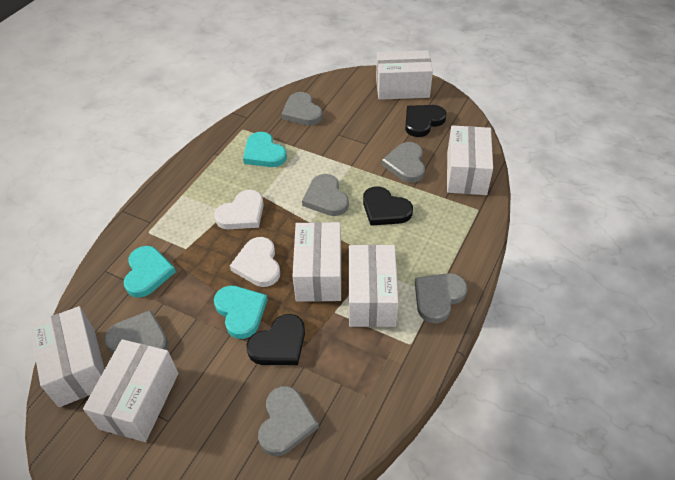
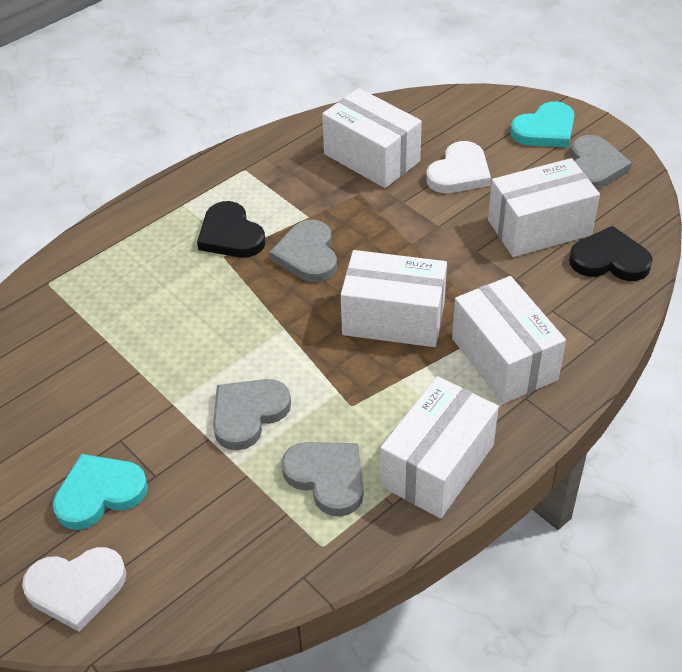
black heart: 3 -> 2
grey heart: 6 -> 4
turquoise heart: 3 -> 2
white box: 6 -> 5

